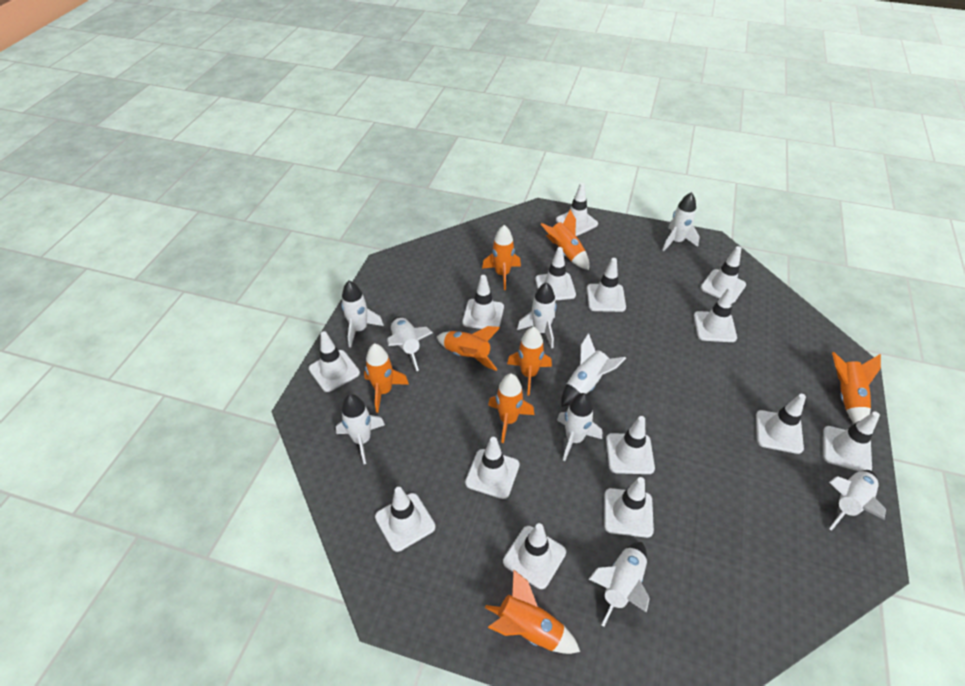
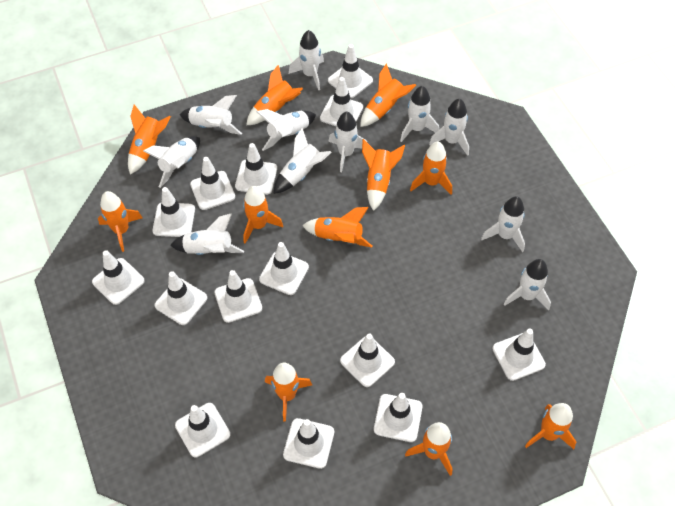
orange rocket: 8 -> 11
white rocket: 9 -> 11

